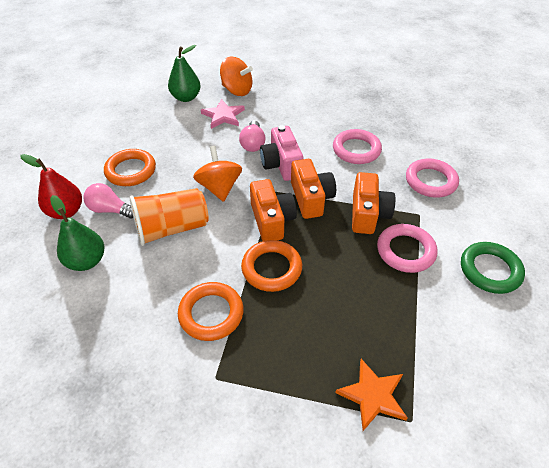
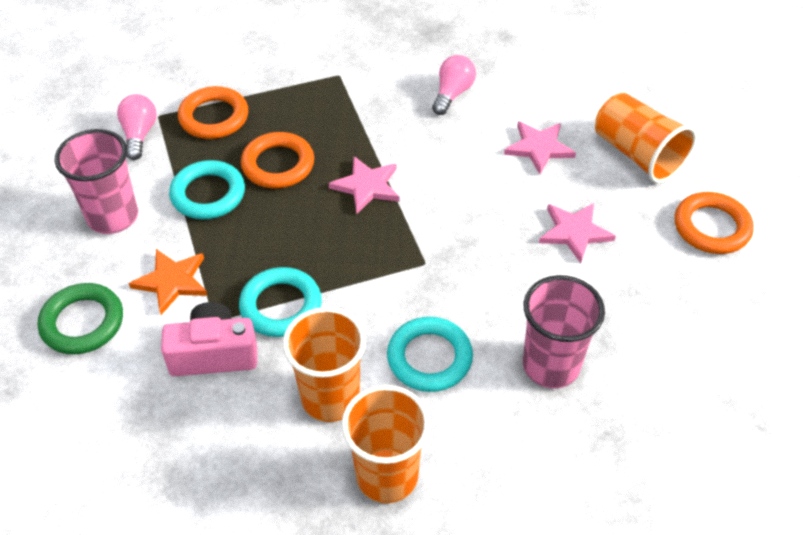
green pear: 2 -> 0
orange camera: 3 -> 0
orange cup: 1 -> 3
orange spinning top: 2 -> 0
pink cup: 0 -> 2
pink ring: 3 -> 0
pink star: 1 -> 3
red pear: 1 -> 0
turquoise ring: 0 -> 3

